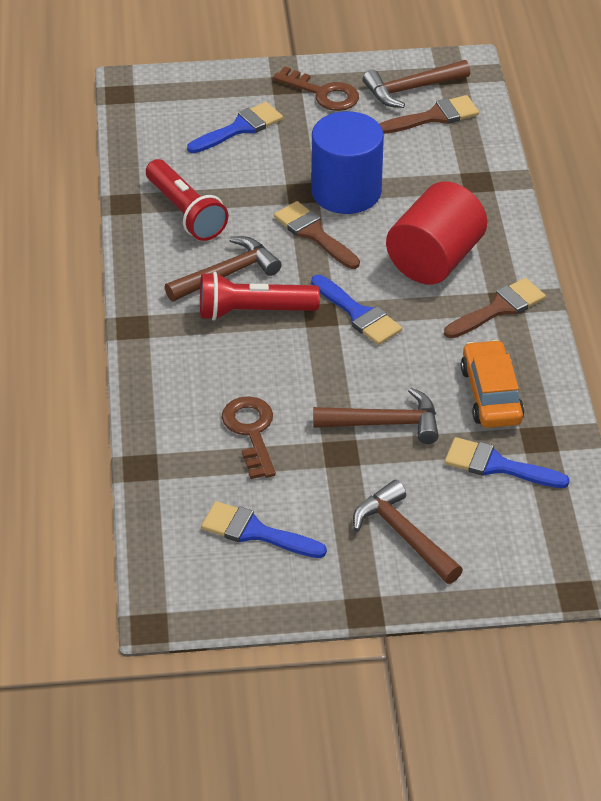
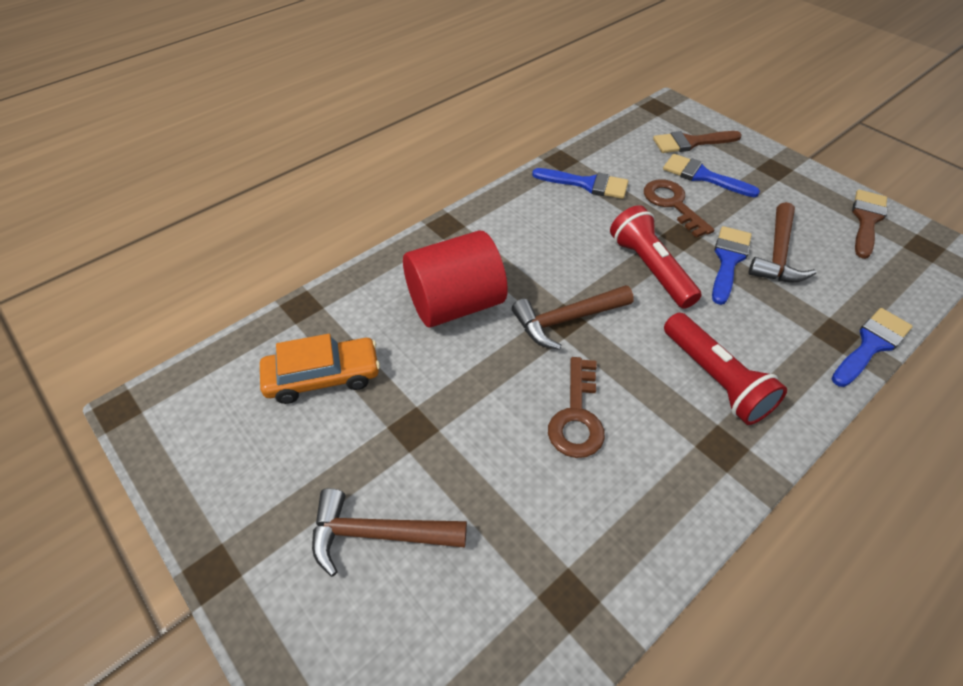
blue cylinder: 1 -> 0
brown brush: 3 -> 2
brown hammer: 4 -> 3

